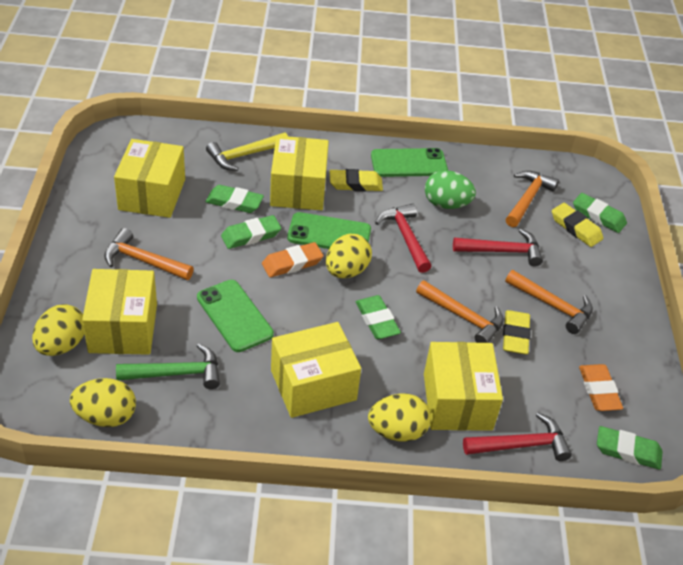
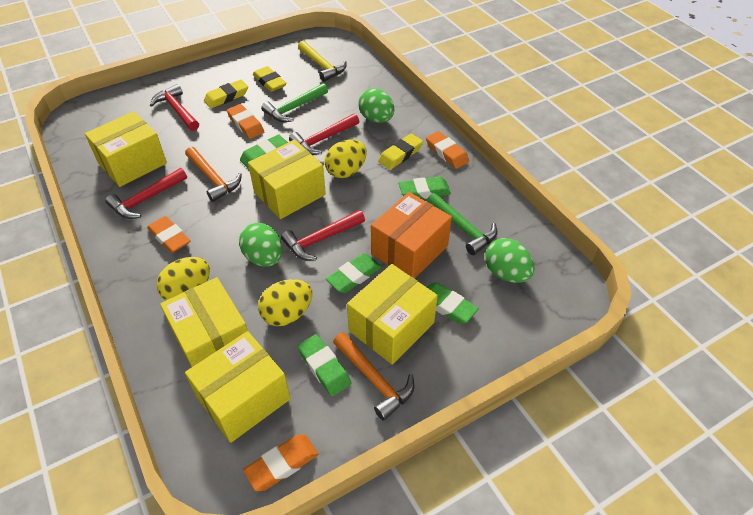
green egg: 1 -> 3
green hammer: 1 -> 2
green phone: 3 -> 0
orange box: 0 -> 1
orange eraser: 2 -> 4
orange hammer: 4 -> 2
red hammer: 3 -> 4
yellow egg: 4 -> 3

